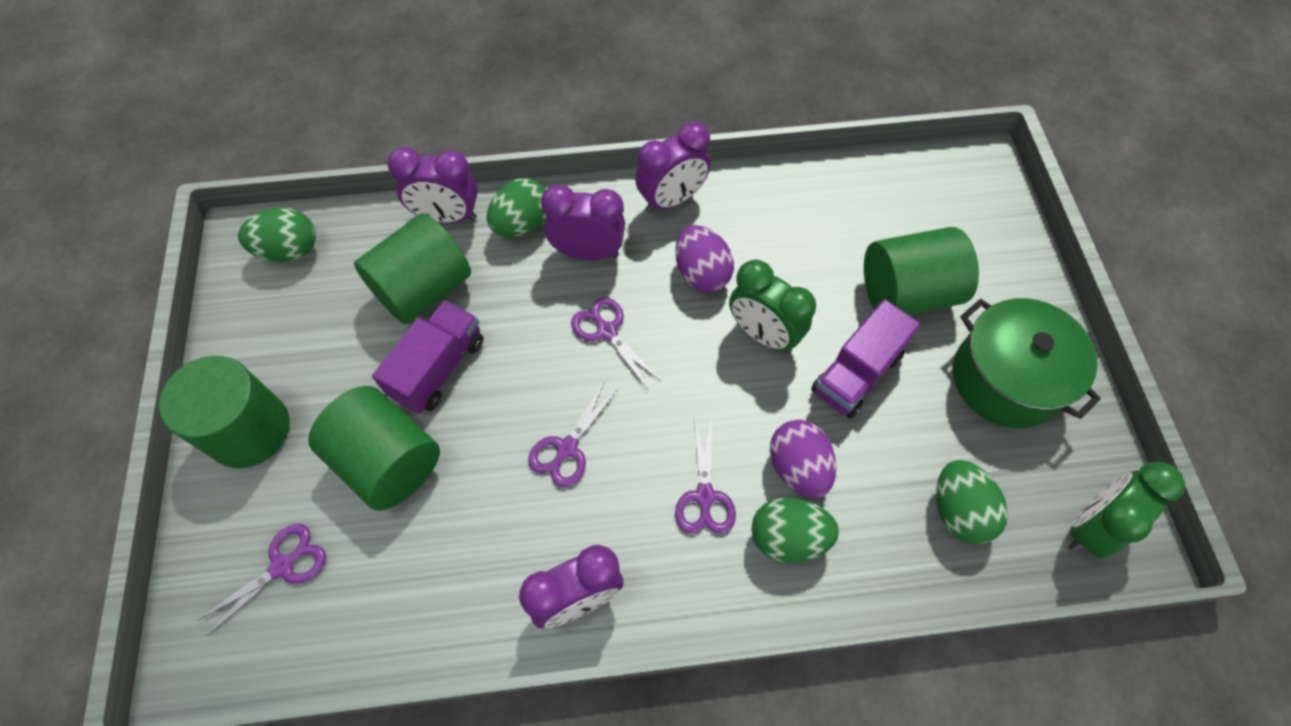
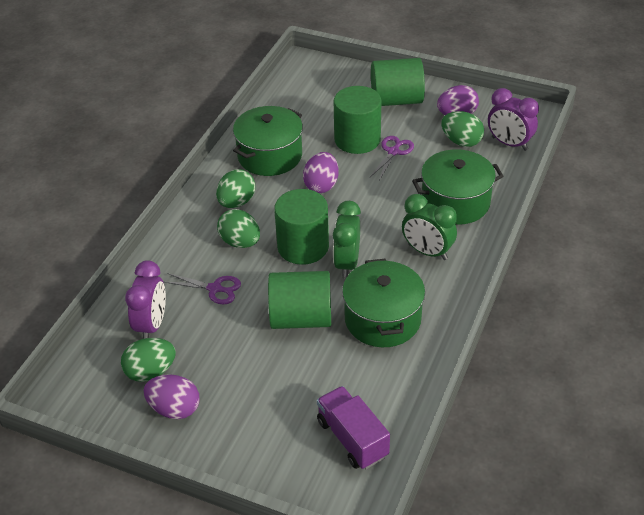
green pot: 1 -> 3
purple clock: 4 -> 2
purple egg: 2 -> 3
purple scissors: 4 -> 2
purple truck: 2 -> 1

